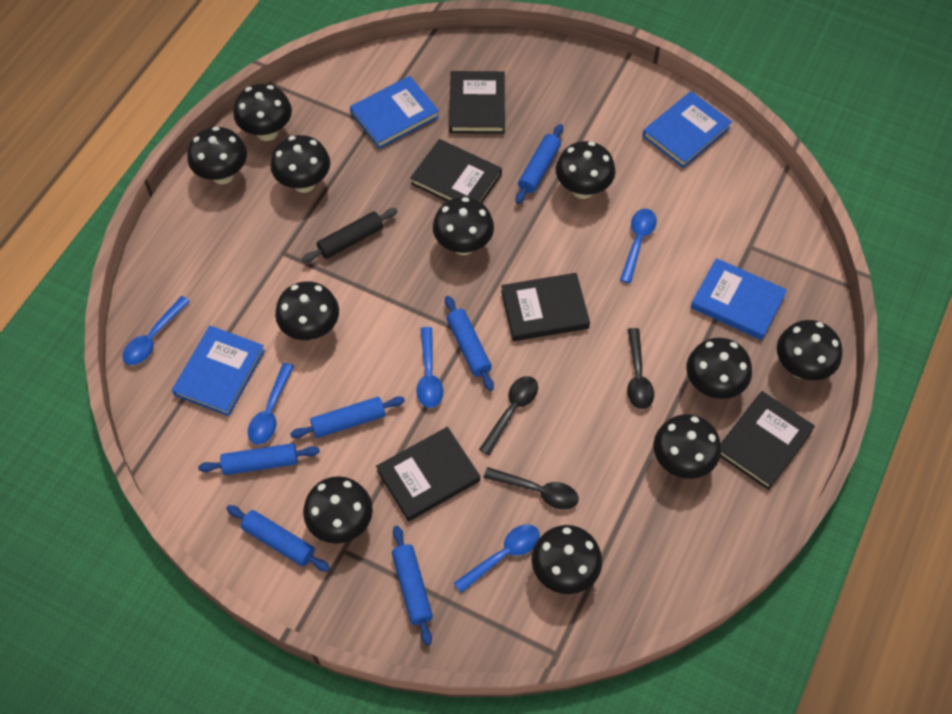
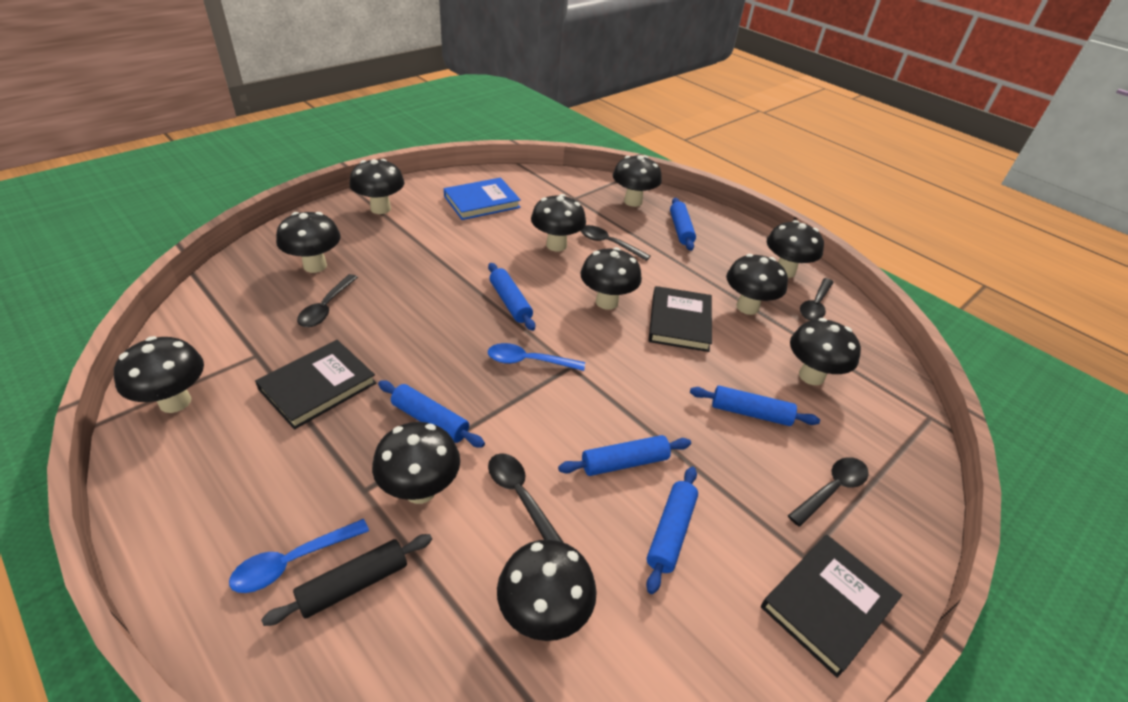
black book: 5 -> 3
black spoon: 3 -> 5
blue book: 4 -> 1
blue spoon: 5 -> 2

